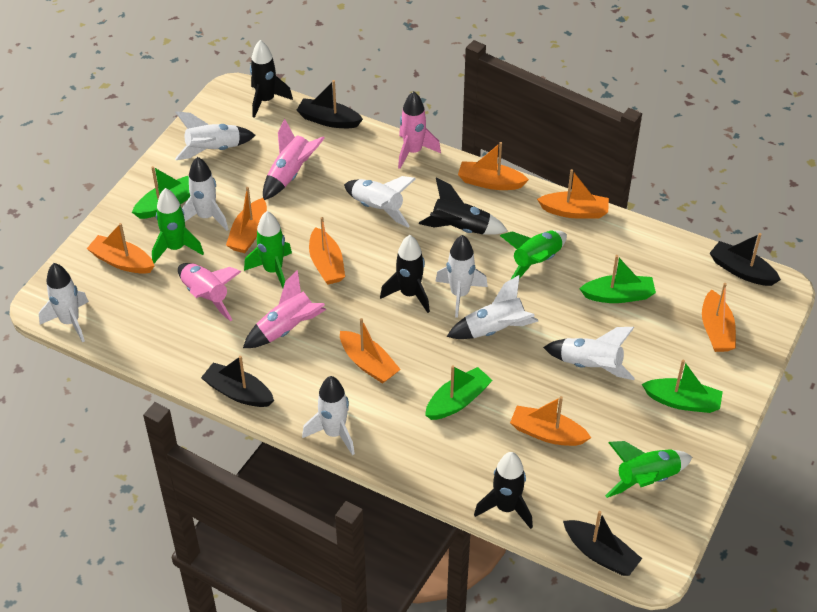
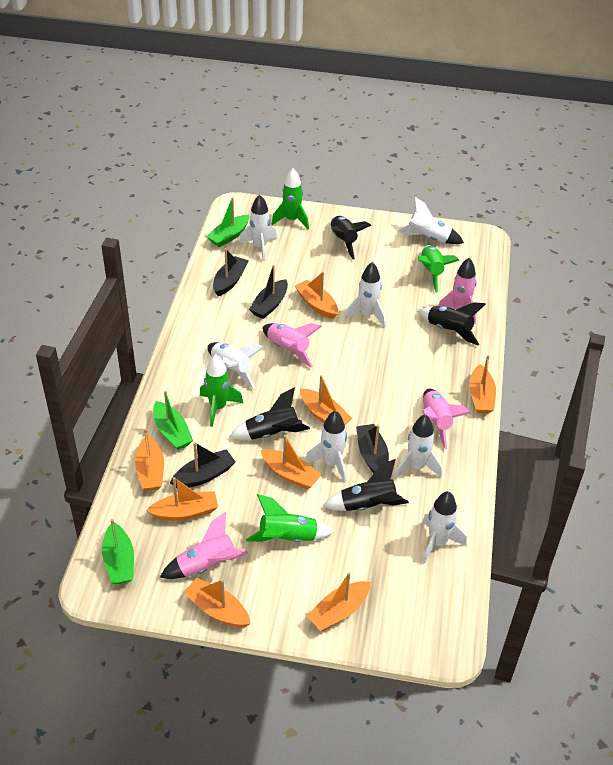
green boat: 4 -> 3
white rocket: 8 -> 7

